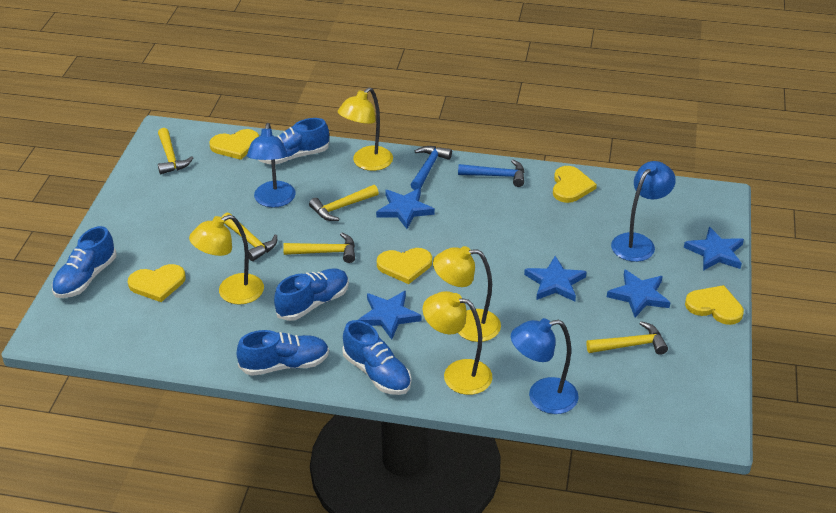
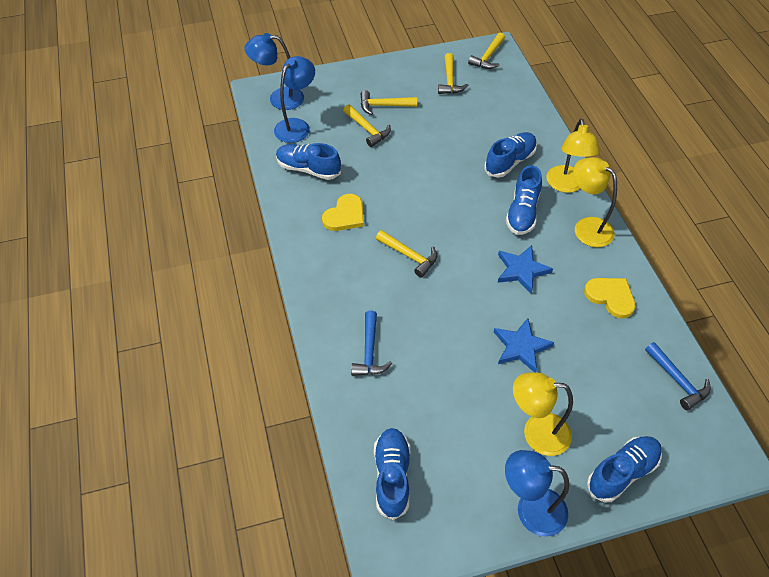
blue star: 5 -> 2
yellow heart: 5 -> 2
yellow lamp: 4 -> 3

